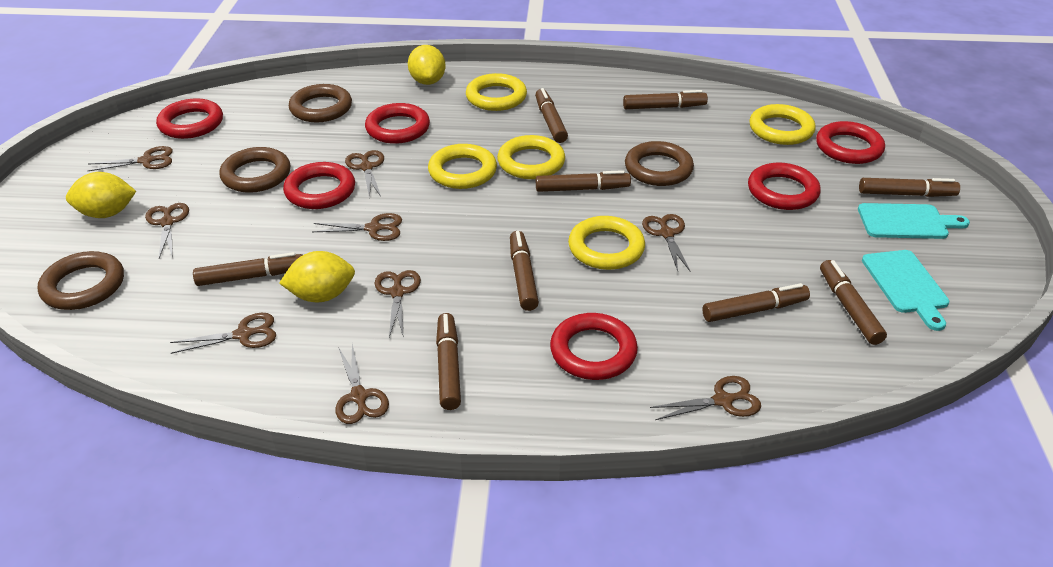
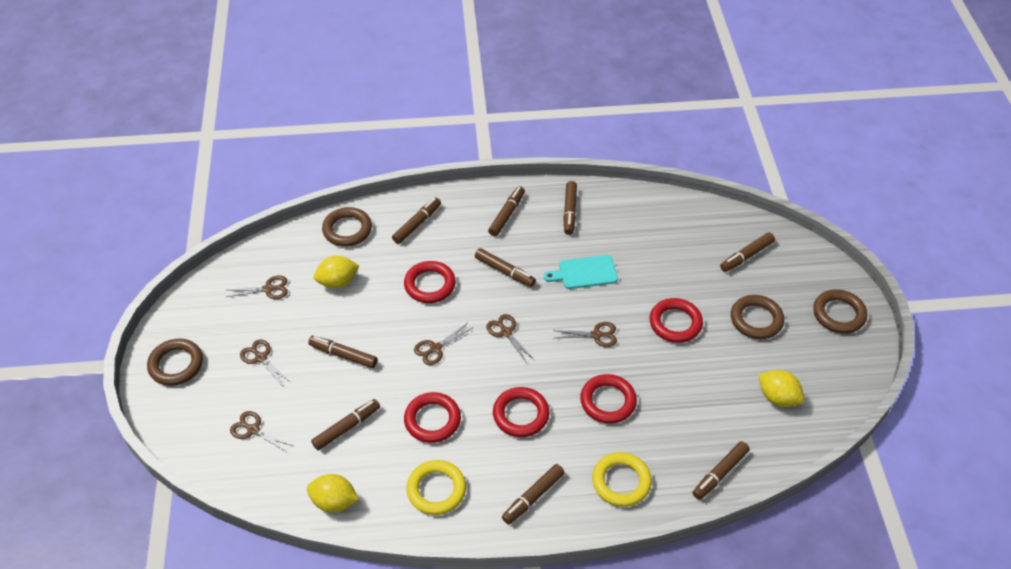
brown scissors: 9 -> 6
red ring: 6 -> 5
turquoise cutting board: 2 -> 1
yellow ring: 5 -> 2

